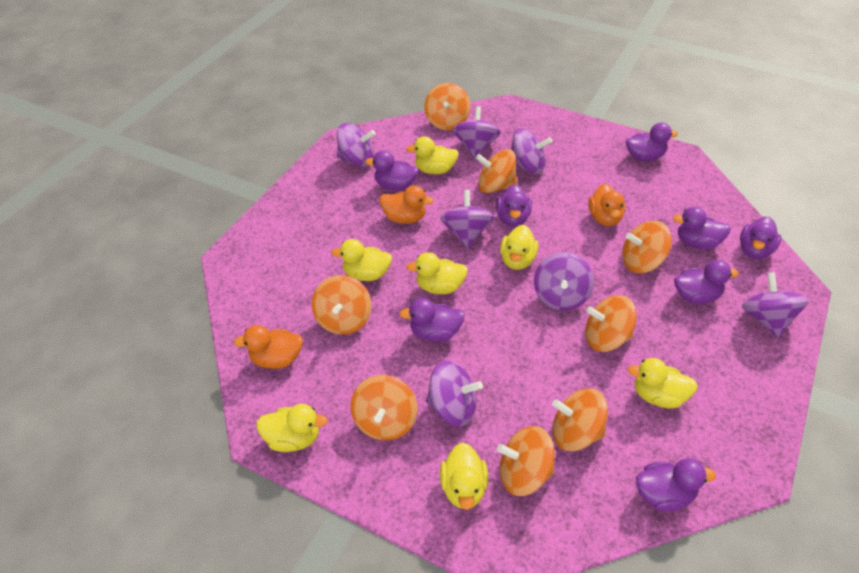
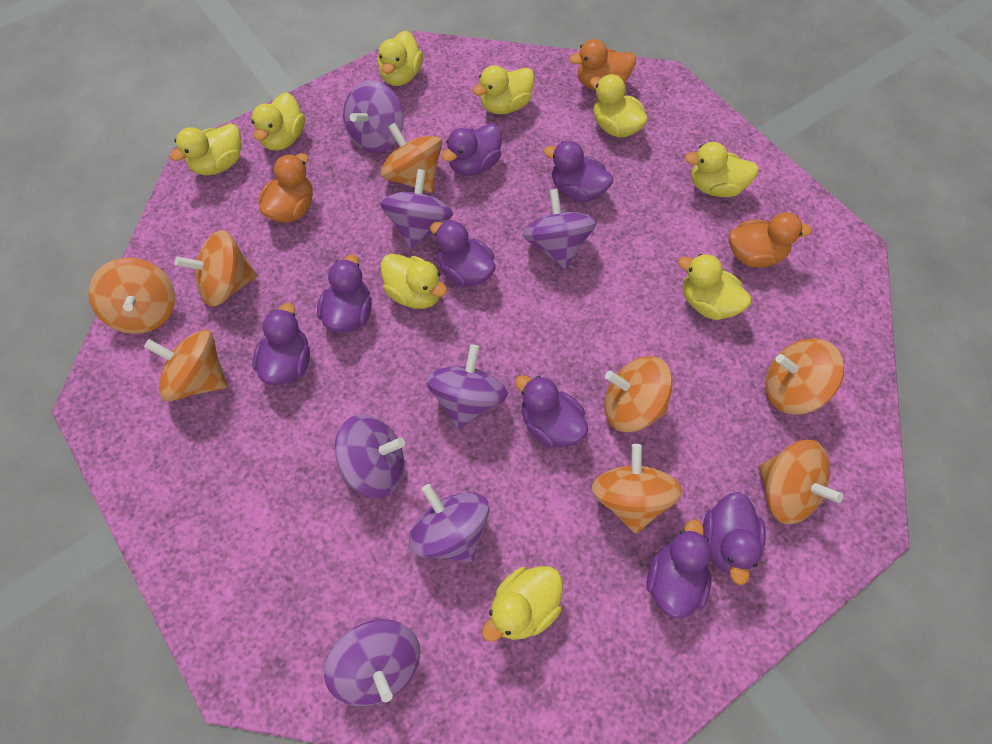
yellow duck: 7 -> 9

